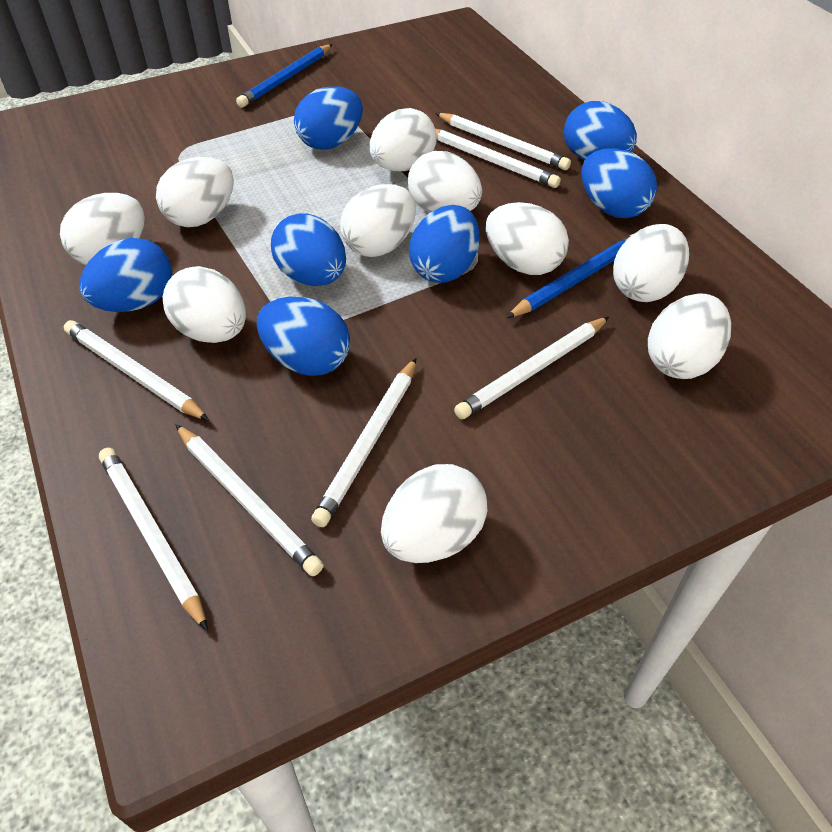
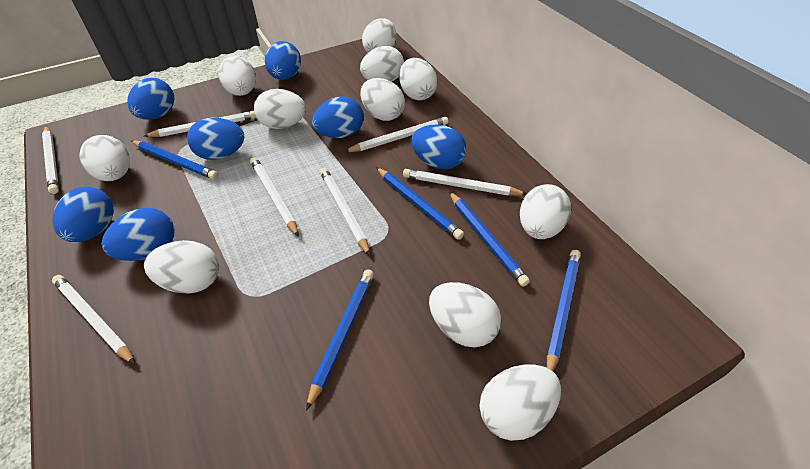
blue pencil: 2 -> 5
white egg: 10 -> 11

